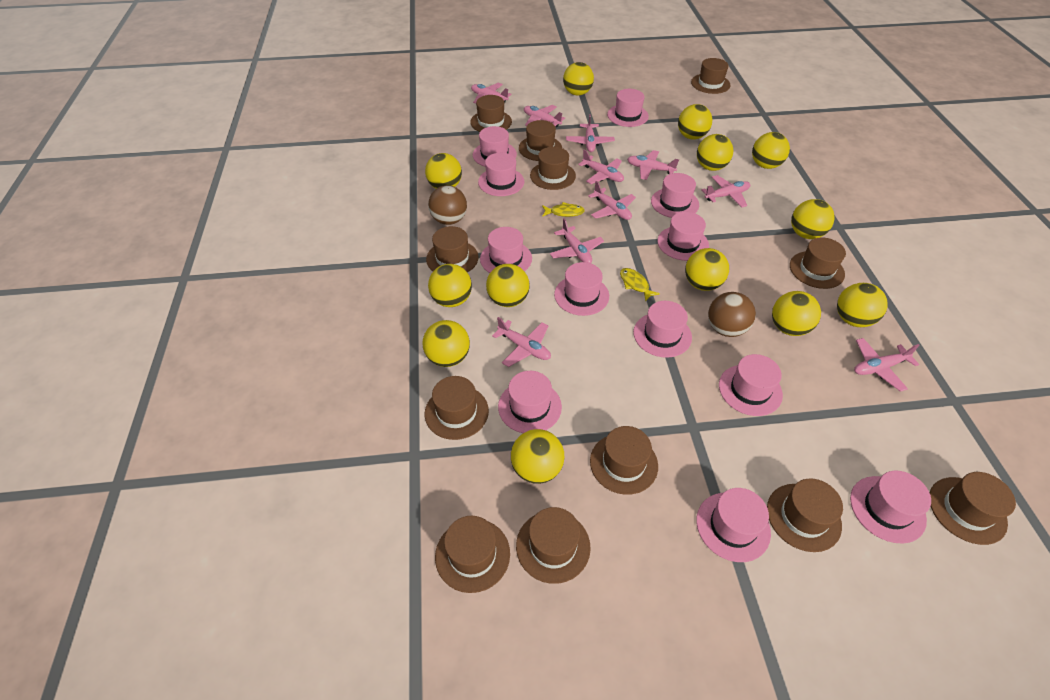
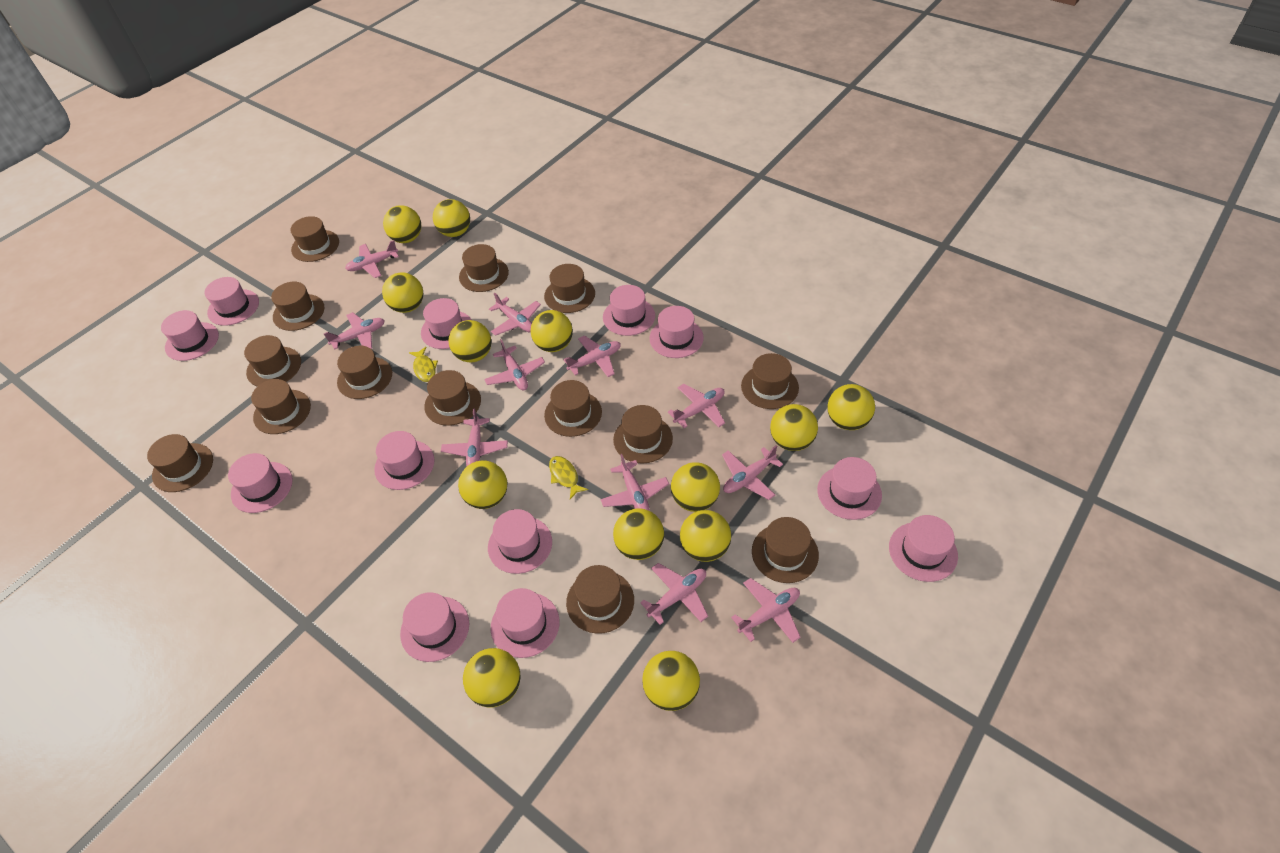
brown ball: 2 -> 0
brown hat: 12 -> 14
pink plane: 10 -> 11

